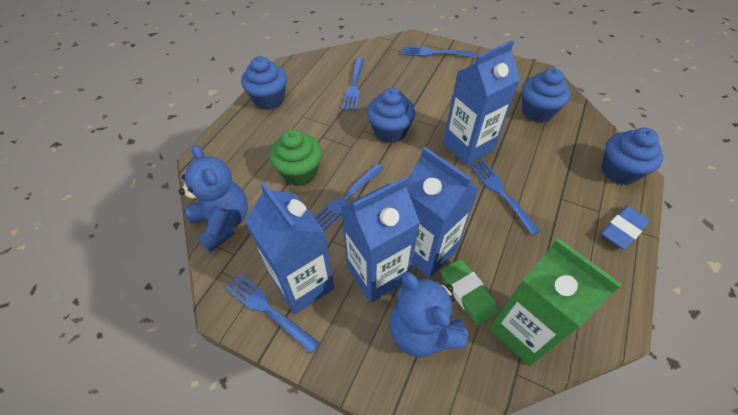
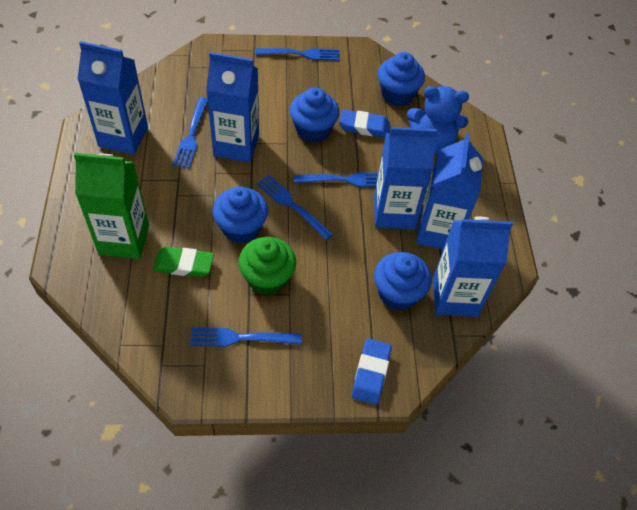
blue carton: 4 -> 5
blue eraser: 1 -> 2
blue teddy bear: 2 -> 1

